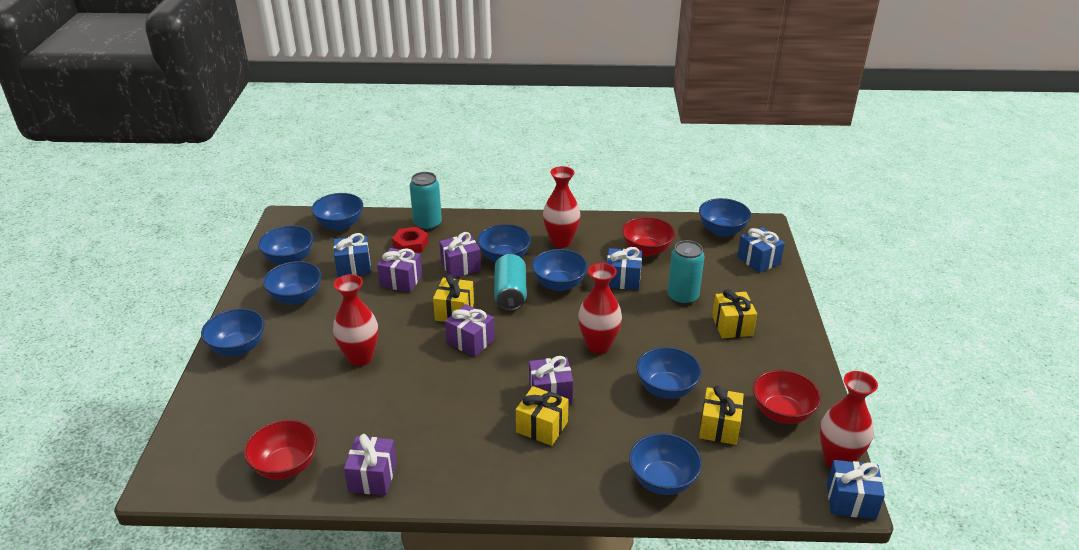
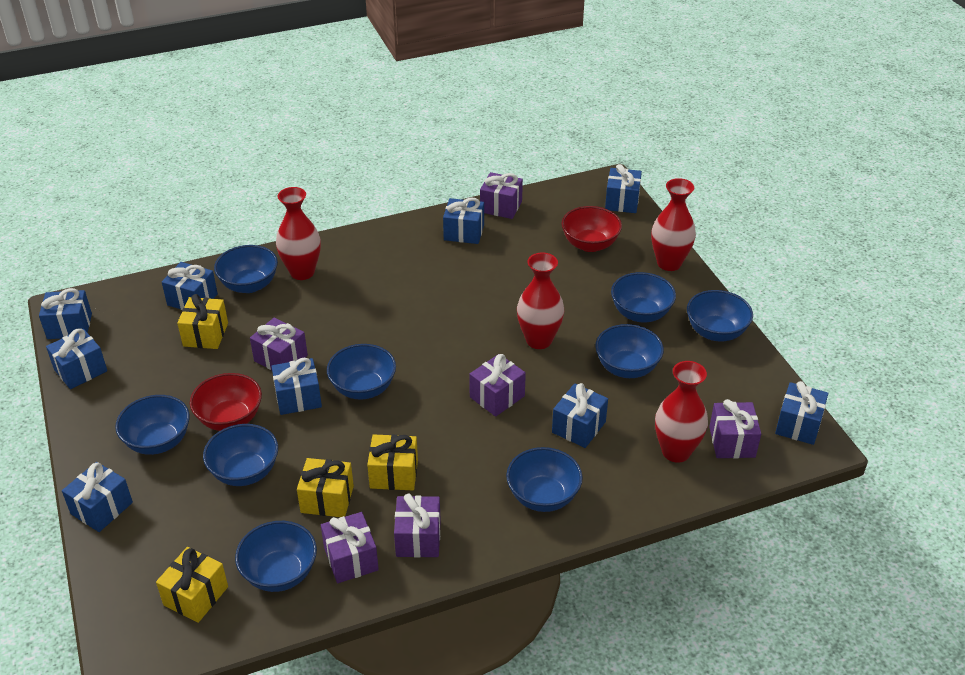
blue gift: 4 -> 9
purple gift: 5 -> 6
red bowl: 3 -> 2
red nut: 1 -> 0
turquoise can: 3 -> 0

